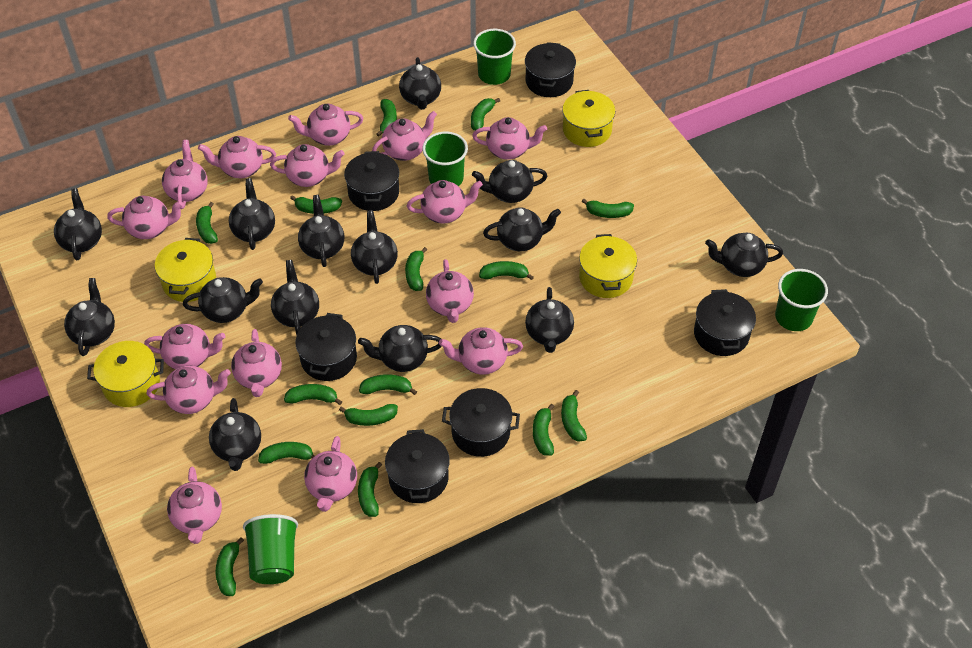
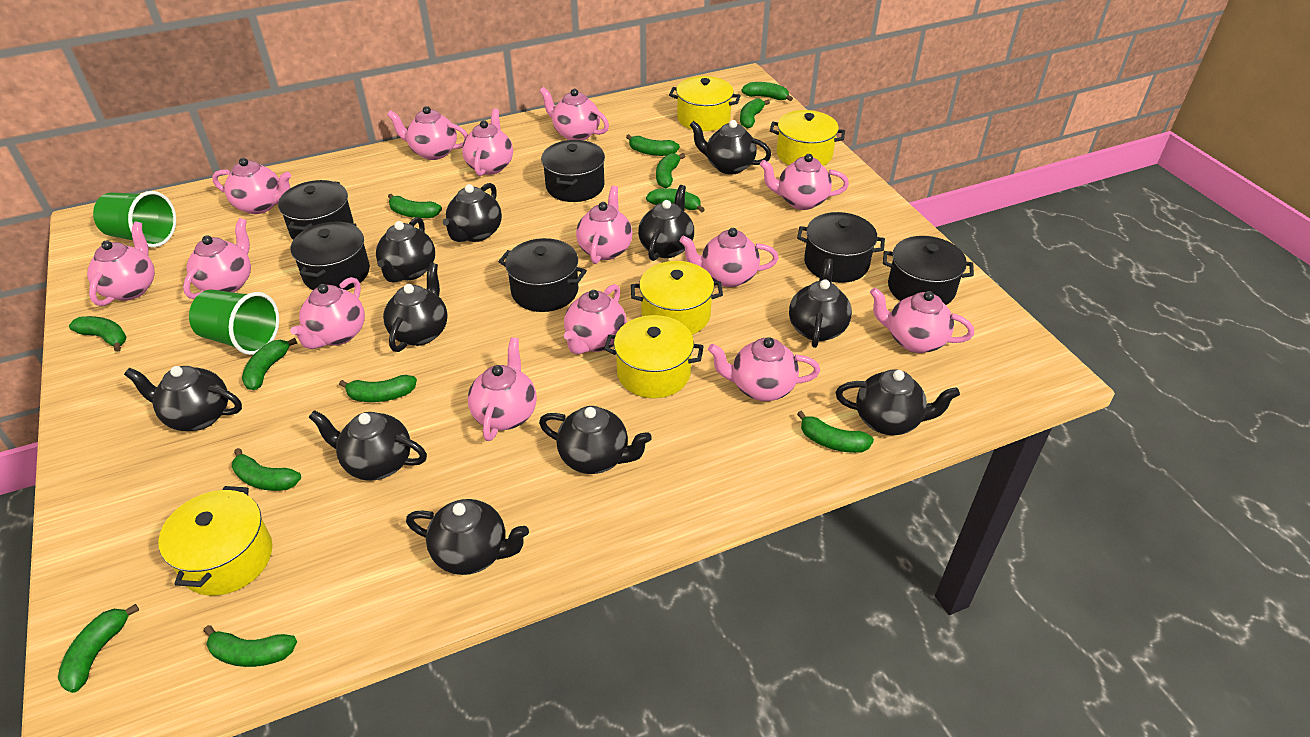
black teapot: 14 -> 11
green banana: 15 -> 13
green cup: 4 -> 2
pink teapot: 15 -> 14
yellow pot: 4 -> 5

